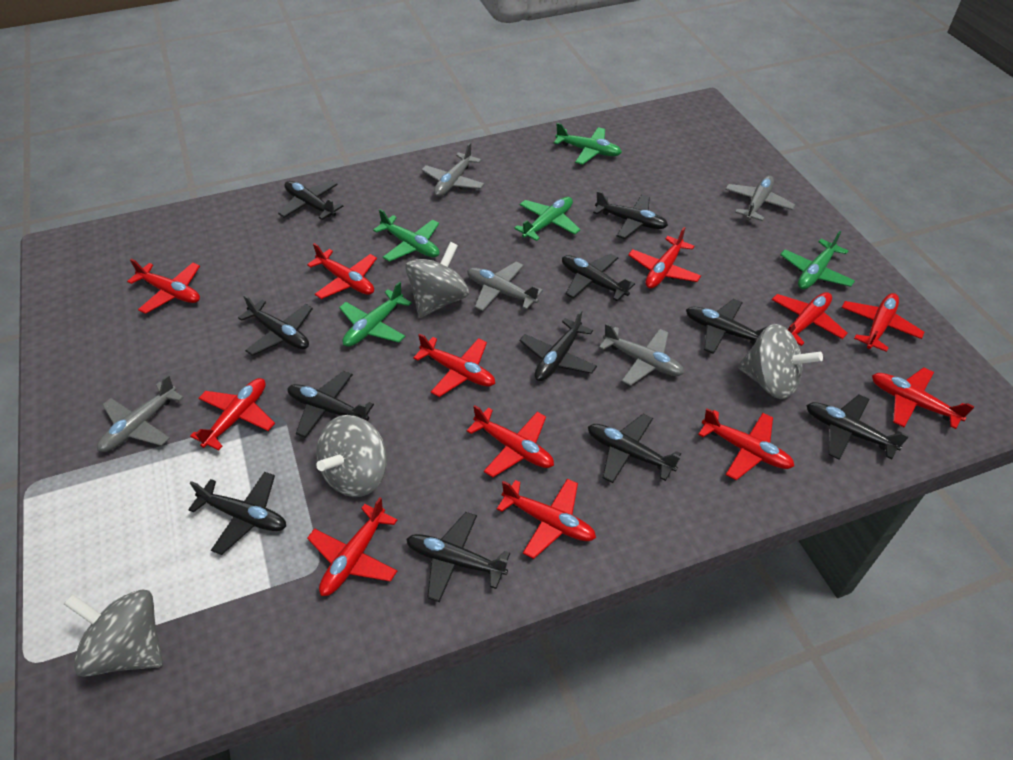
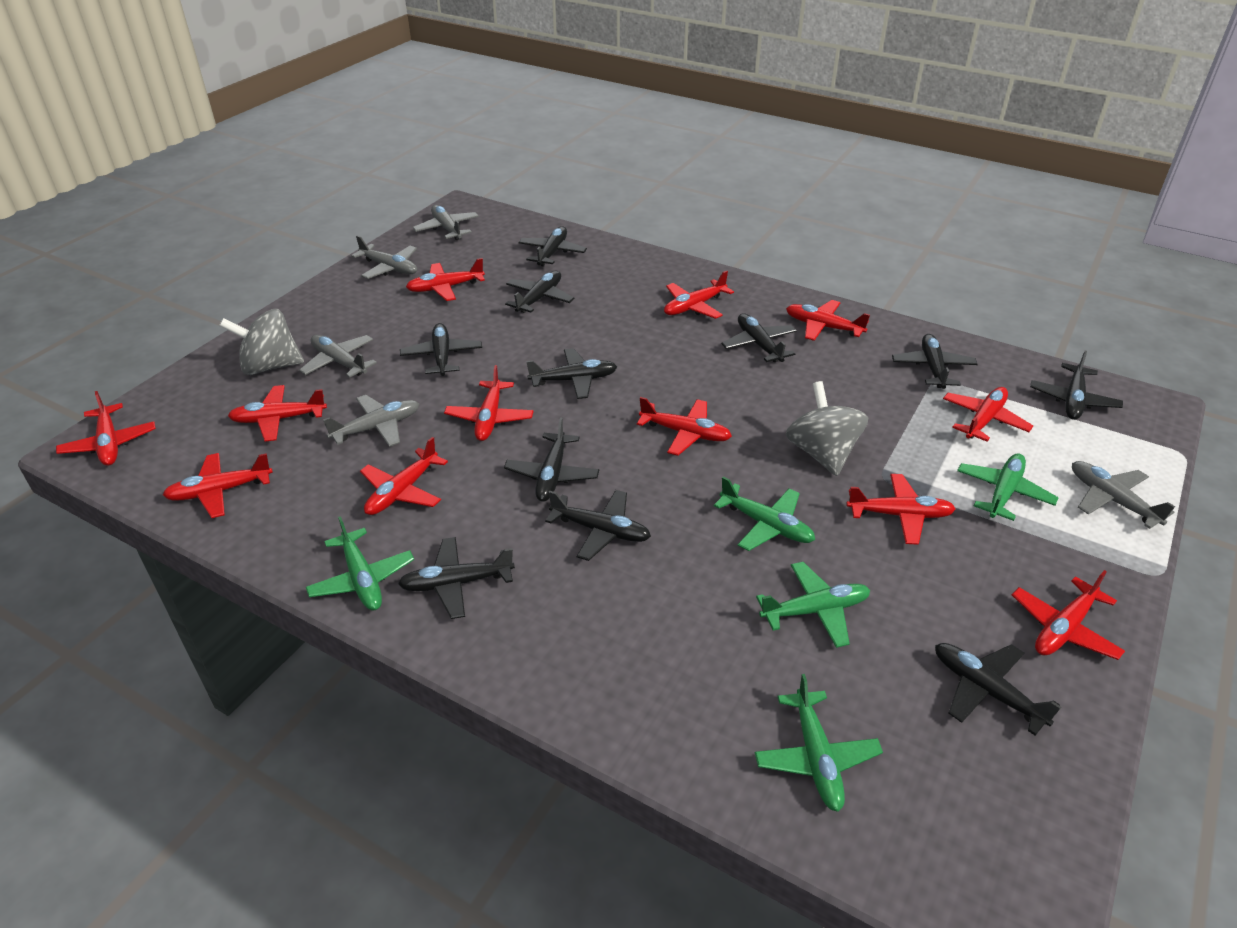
grey spinning top: 4 -> 2

